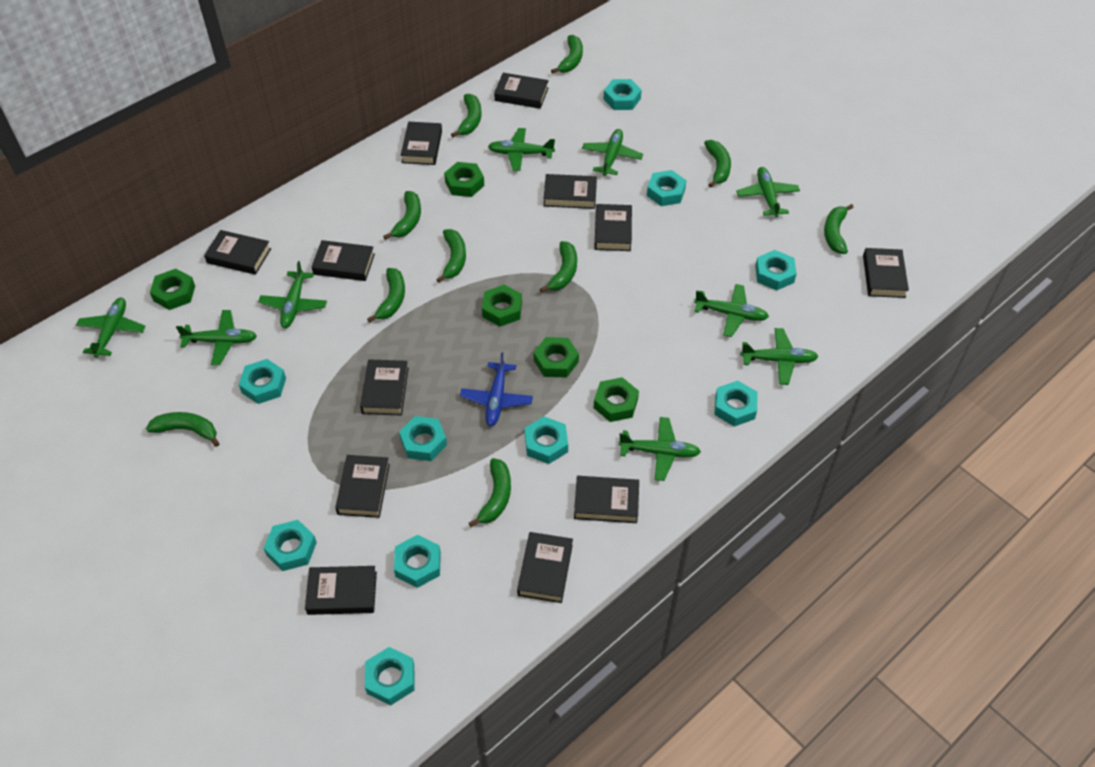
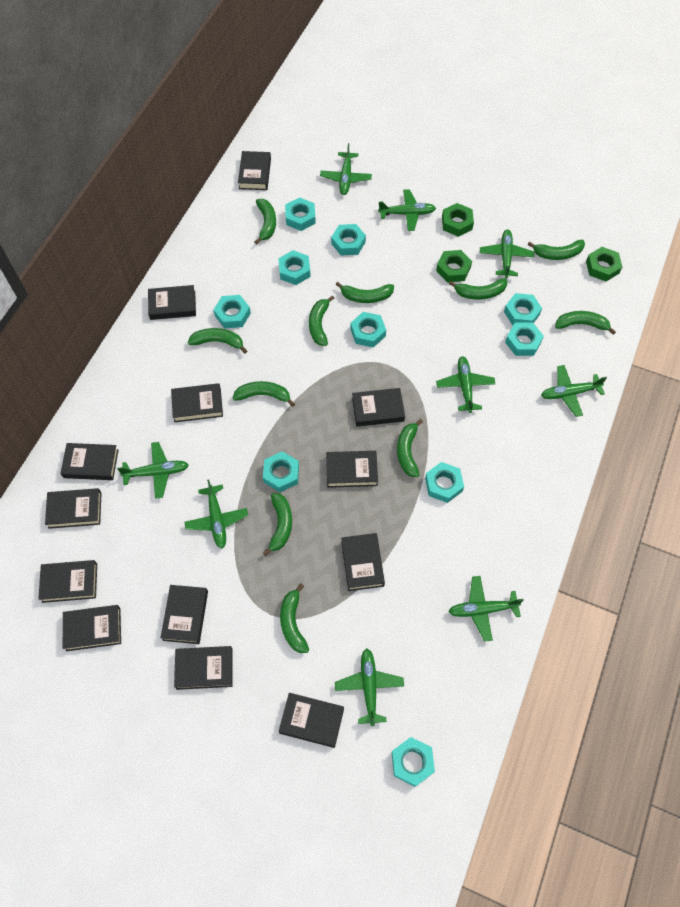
black book: 12 -> 13
blue plane: 1 -> 0
green banana: 10 -> 11
green nut: 5 -> 3

